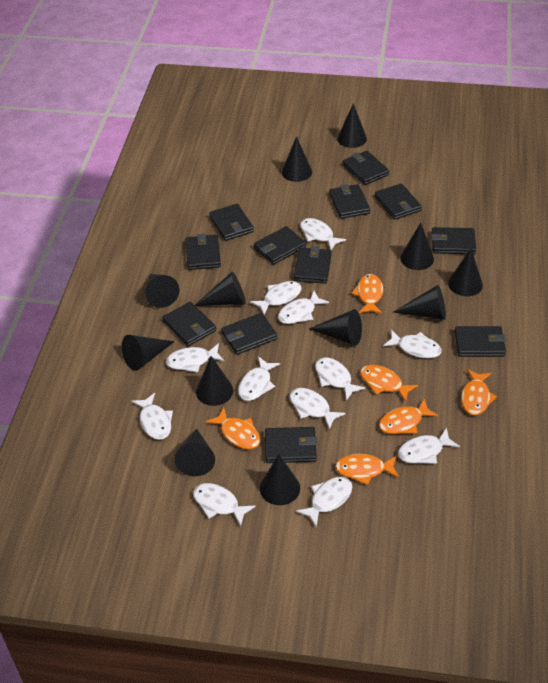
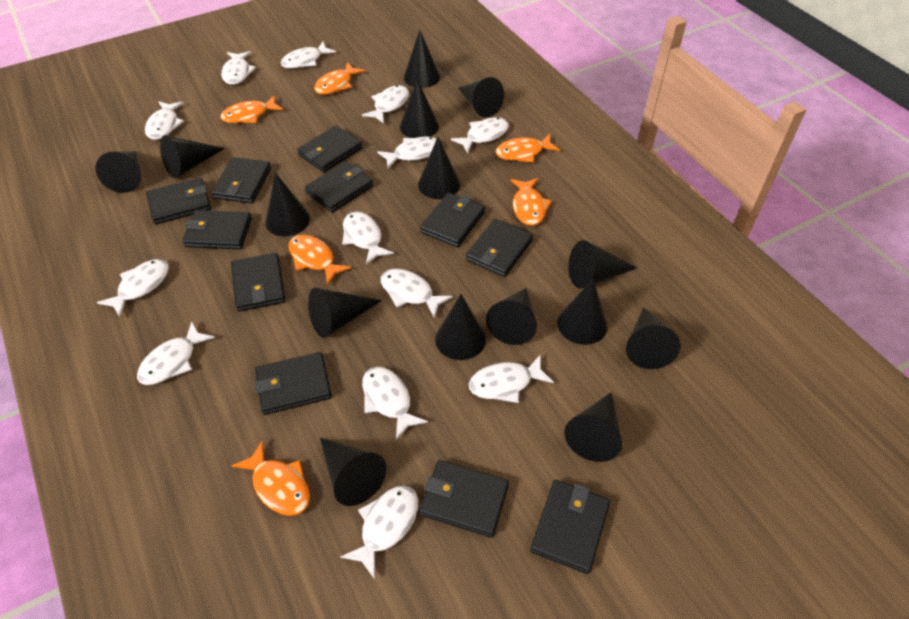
black cone: 12 -> 15
black wallet: 12 -> 11
white fish: 12 -> 13

